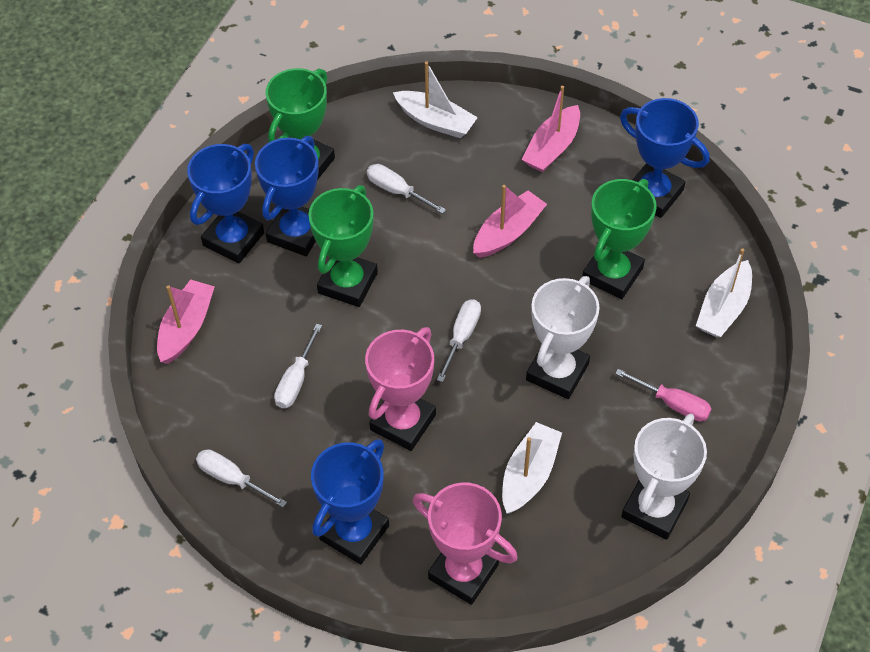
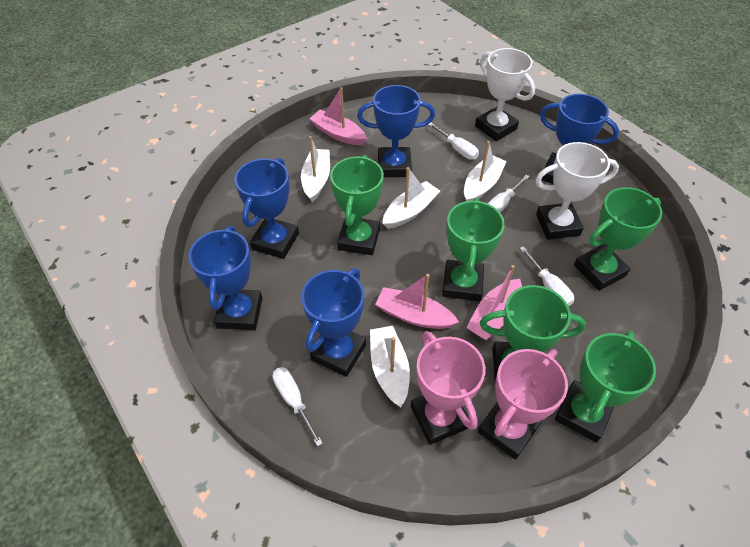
blue trophy: 4 -> 5
green trophy: 3 -> 5
pink screwdriver: 1 -> 0
white boat: 3 -> 4

